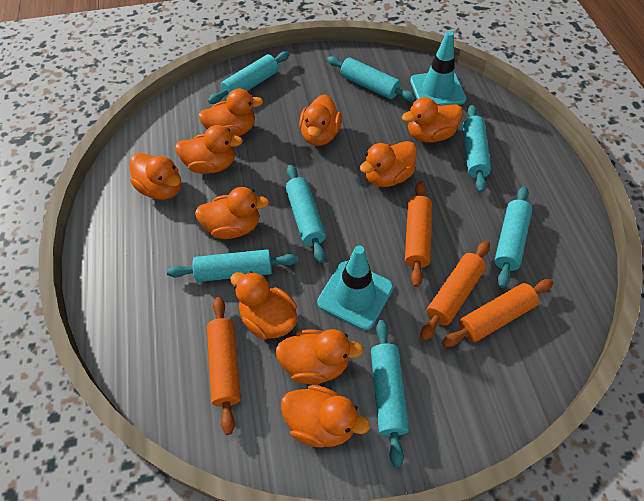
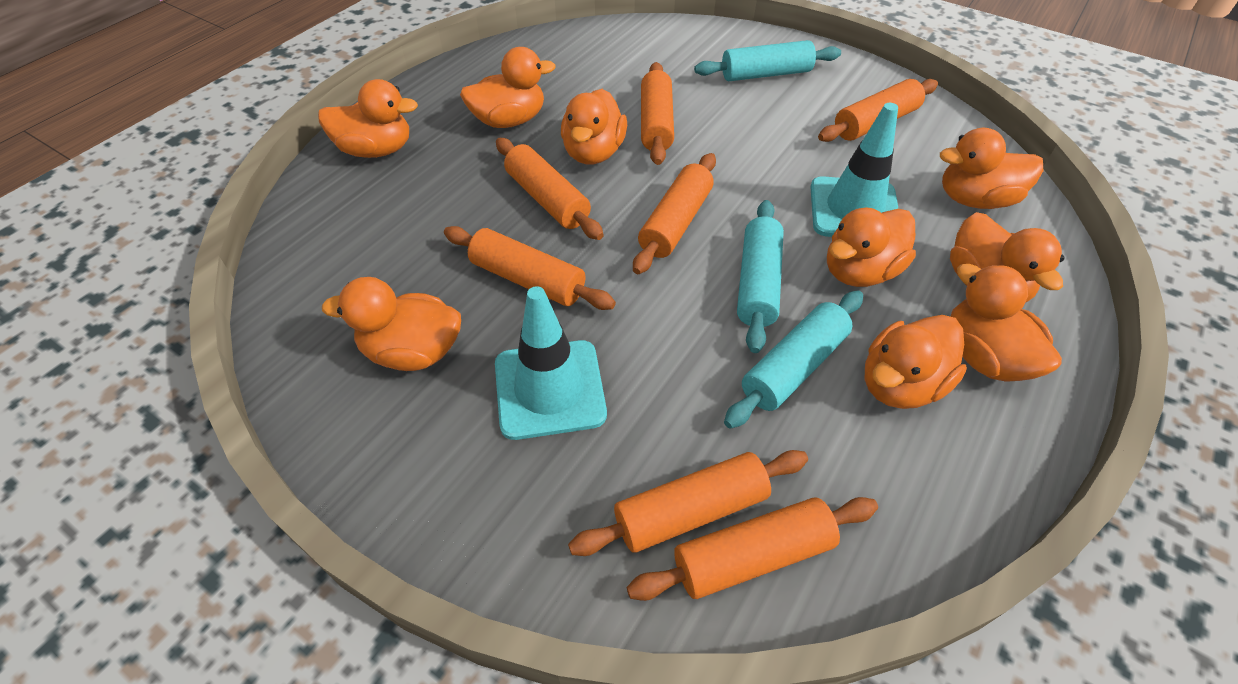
orange duck: 10 -> 9
orange rolling pin: 4 -> 7
turquoise rolling pin: 7 -> 3

